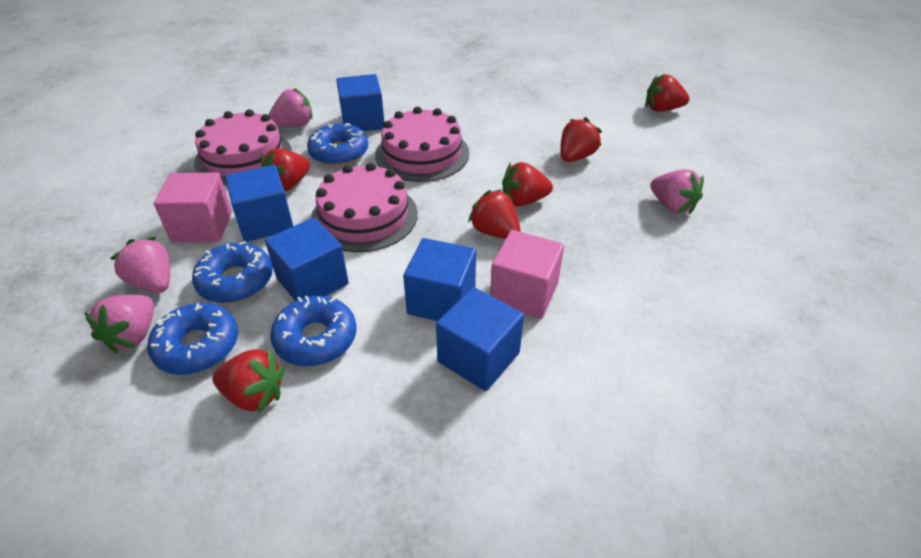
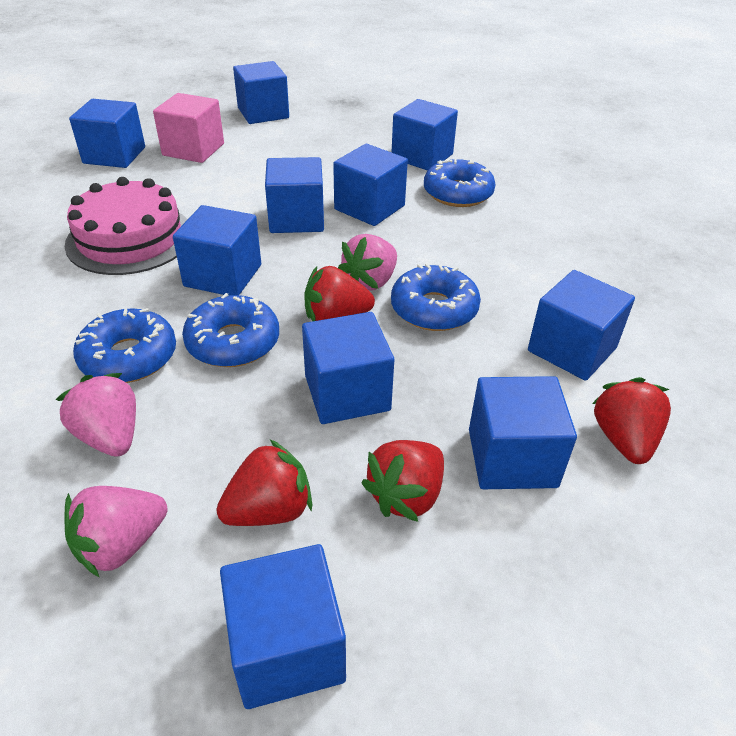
blue cube: 5 -> 10
pink cake: 3 -> 1
pink cube: 2 -> 1
pink strawberry: 4 -> 3
red strawberry: 6 -> 4

